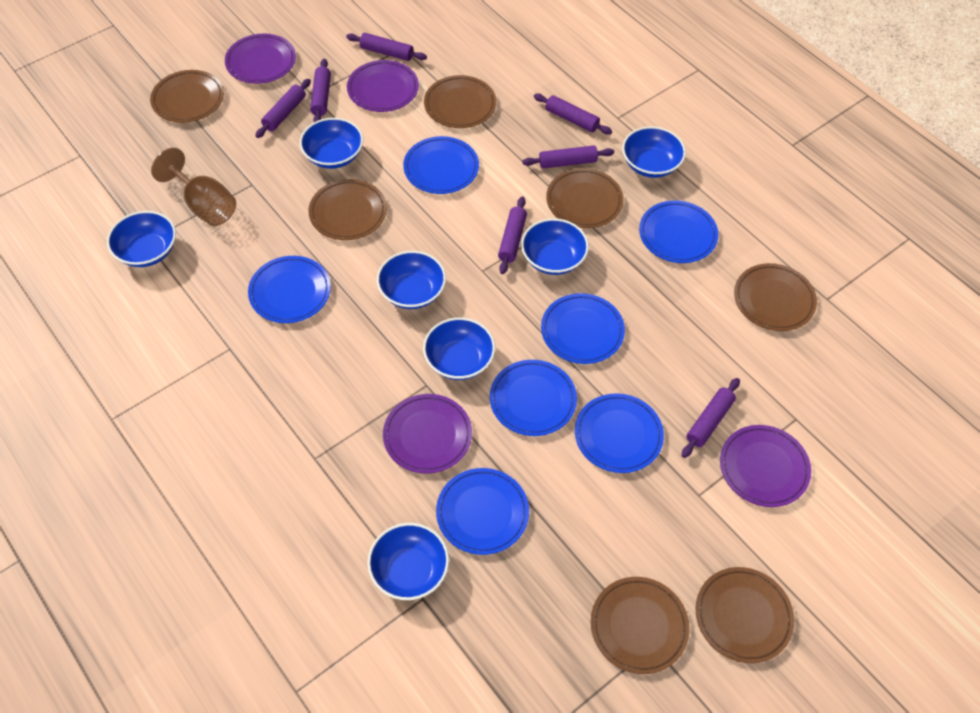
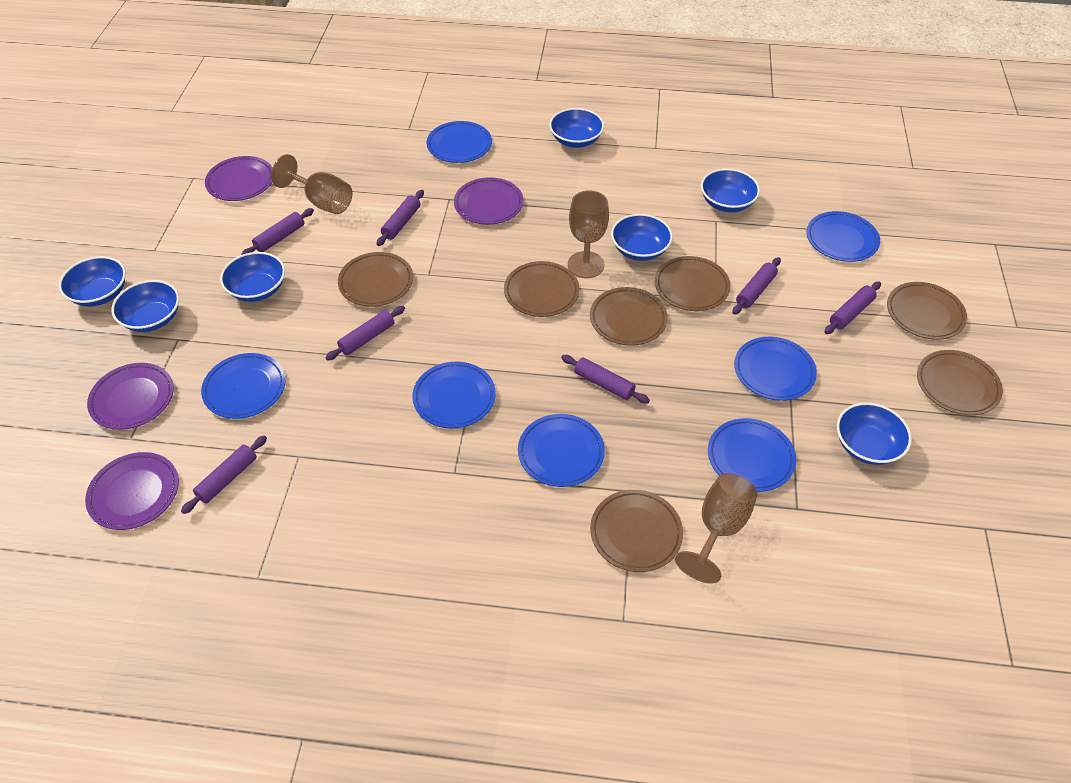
brown goblet: 1 -> 3

